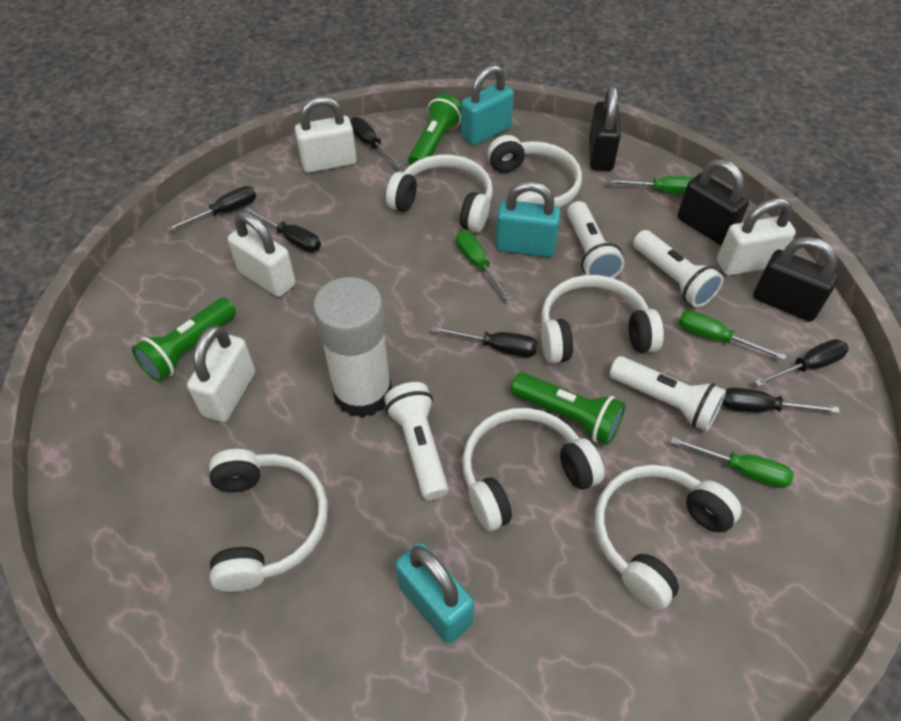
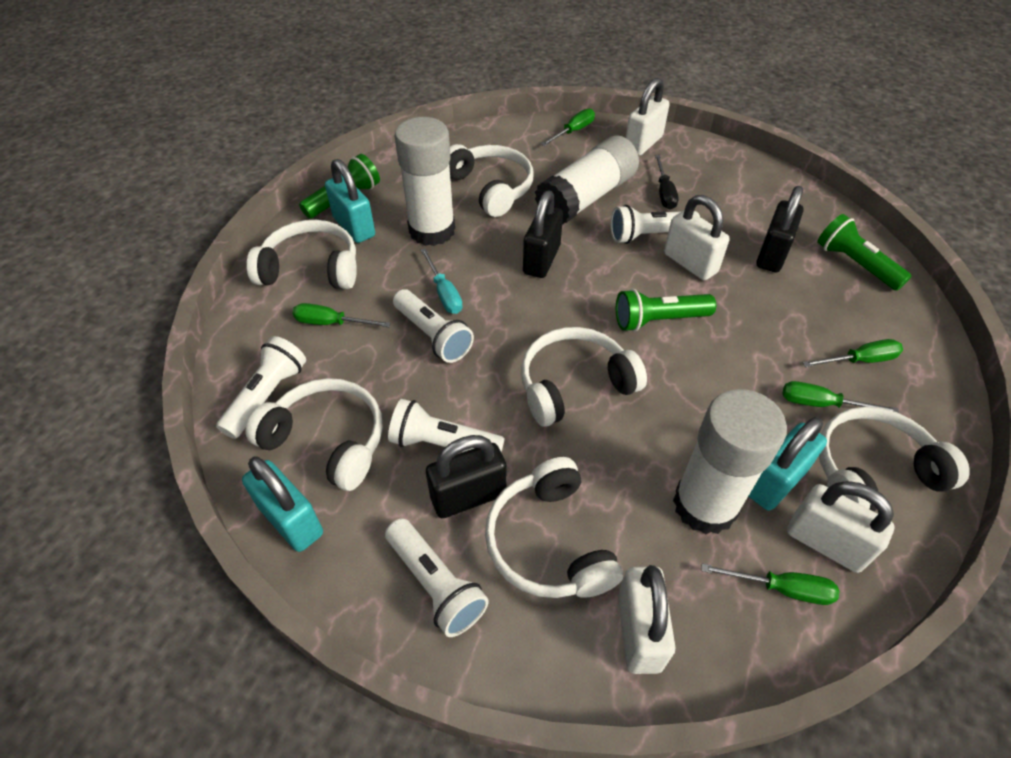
black screwdriver: 6 -> 1
green screwdriver: 4 -> 5
turquoise screwdriver: 0 -> 1
white flashlight: 4 -> 5
white glue stick: 1 -> 3

